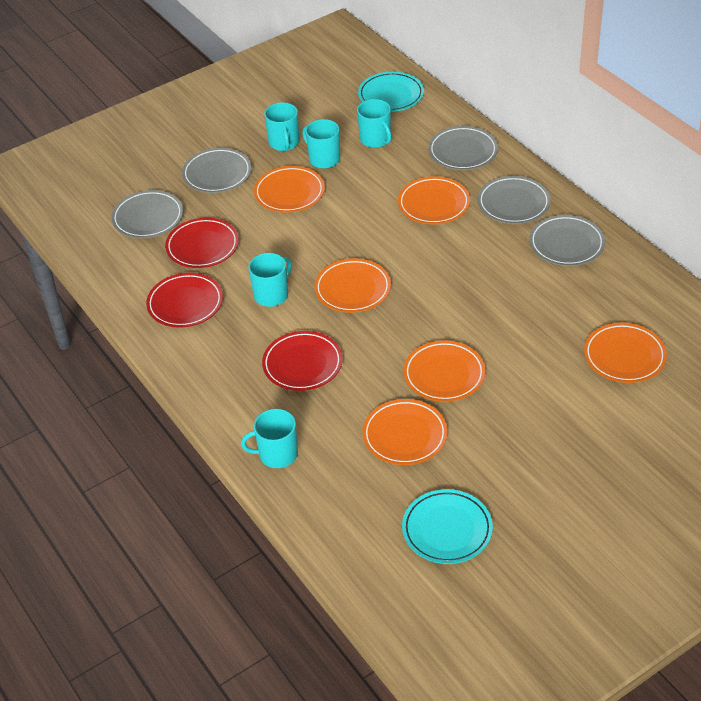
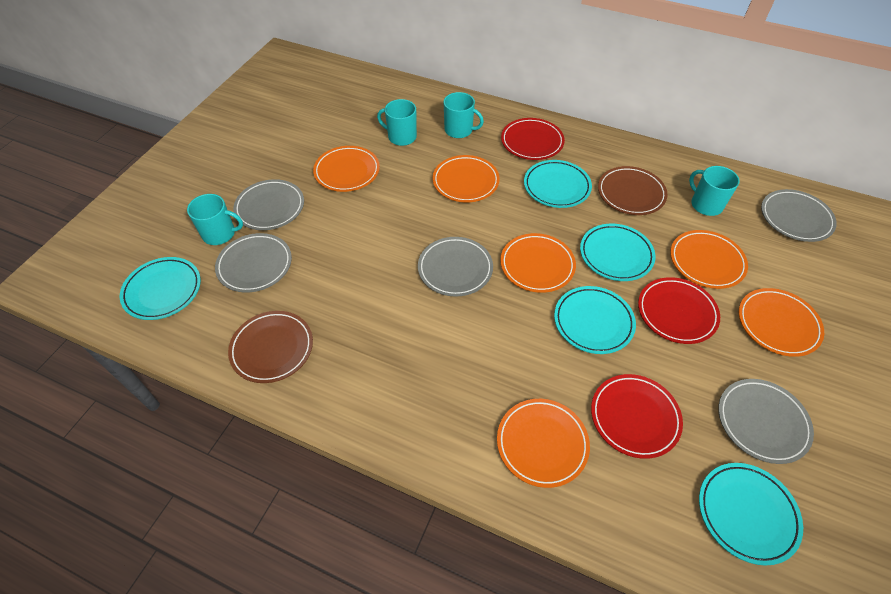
brown plate: 0 -> 2
turquoise mug: 5 -> 4
turquoise plate: 2 -> 5

